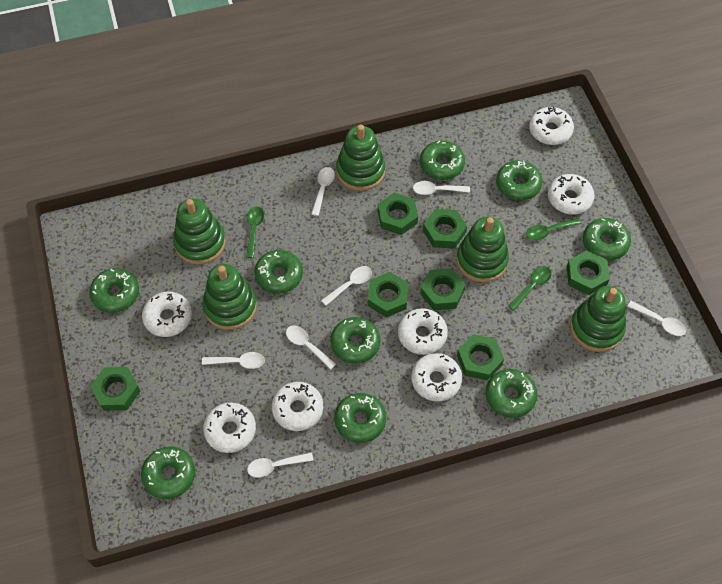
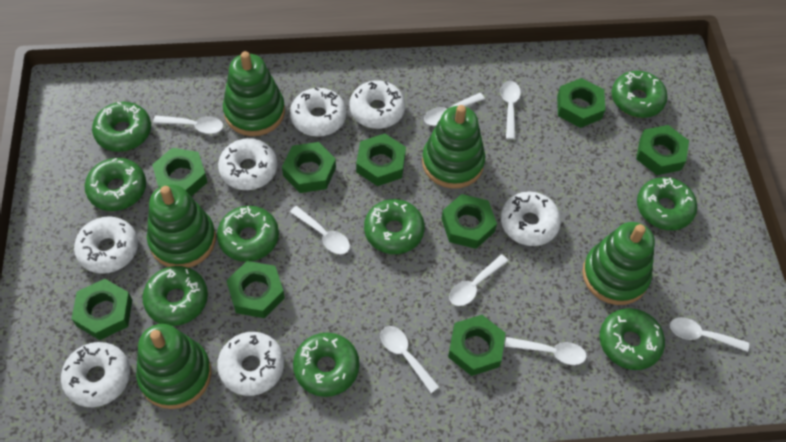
green nut: 7 -> 9
green spoon: 3 -> 0
white spoon: 7 -> 8

